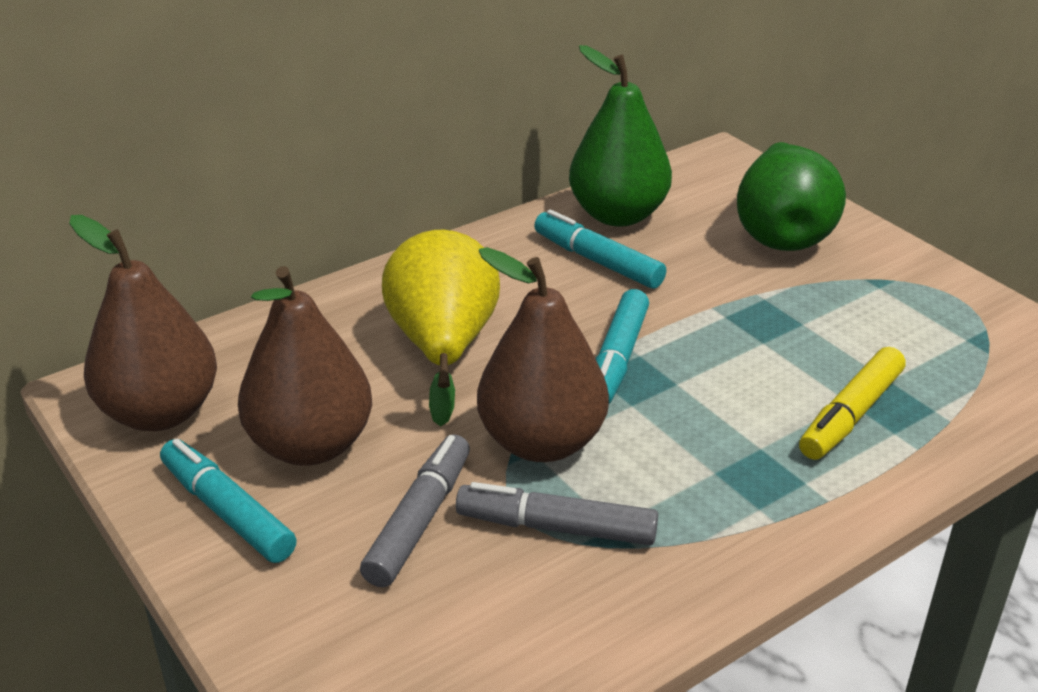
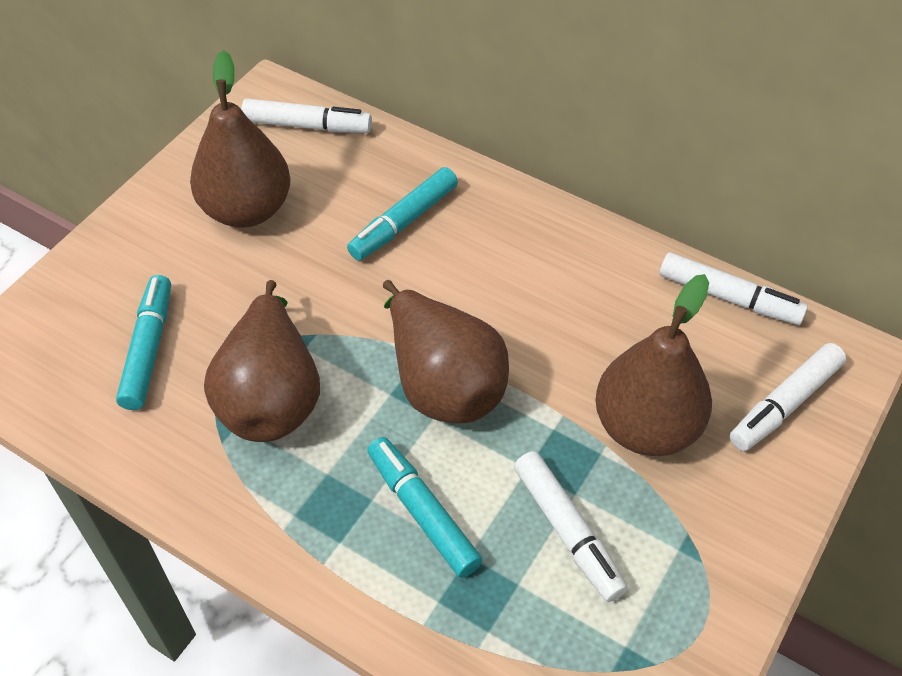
brown pear: 3 -> 4
green pear: 2 -> 0
grey marker: 2 -> 0
white marker: 0 -> 4
yellow marker: 1 -> 0
yellow pear: 1 -> 0

